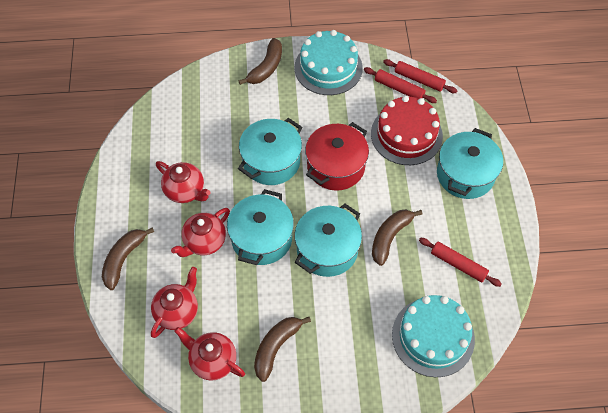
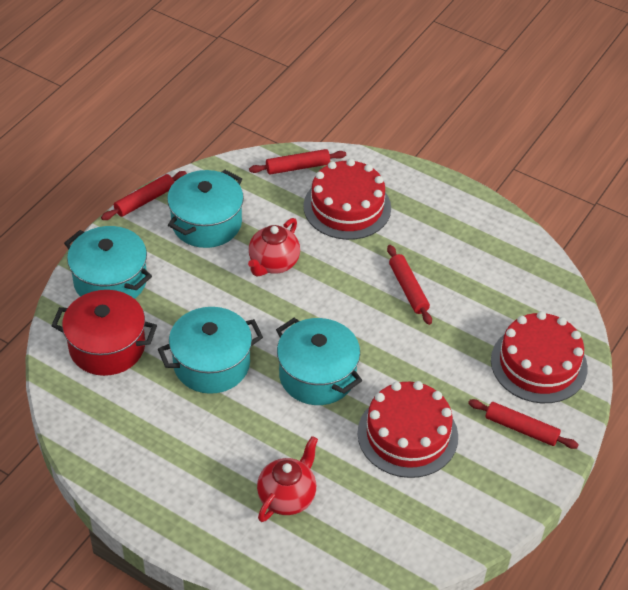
brown banana: 4 -> 0
red cake: 1 -> 3
red rolling pin: 3 -> 4
red teapot: 4 -> 2
turquoise cake: 2 -> 0

